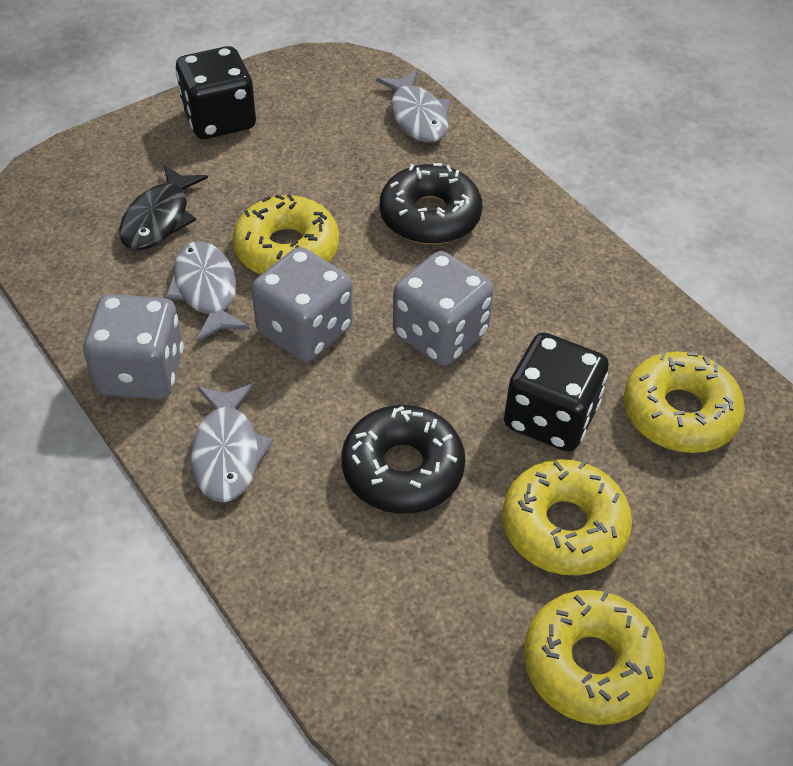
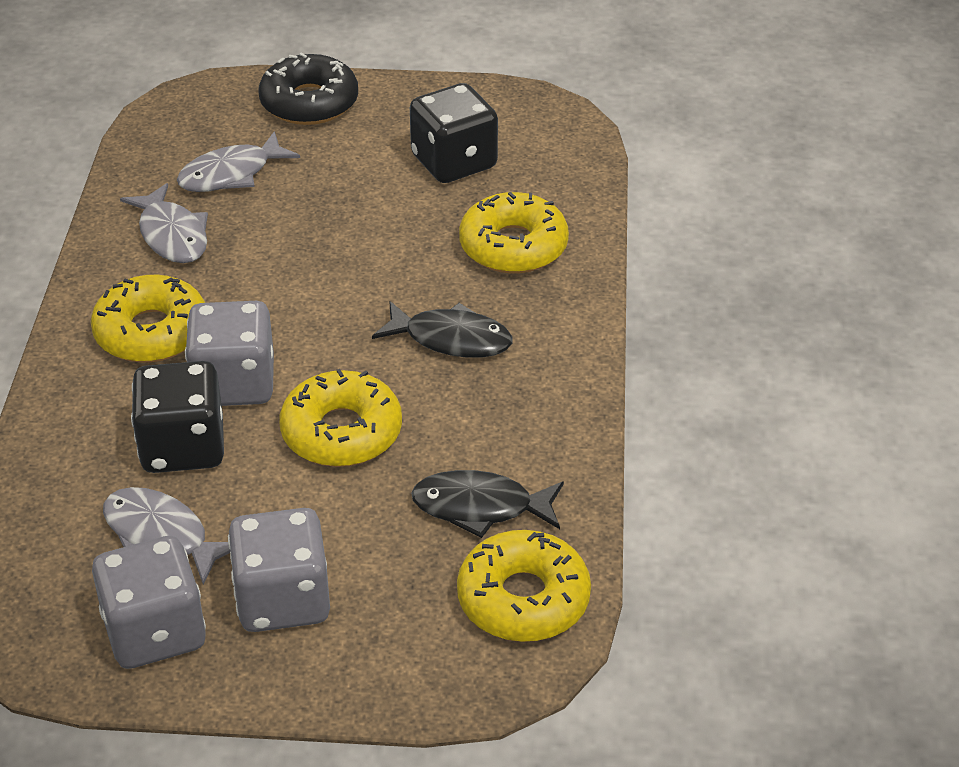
black donut: 2 -> 1
black fish: 1 -> 2

